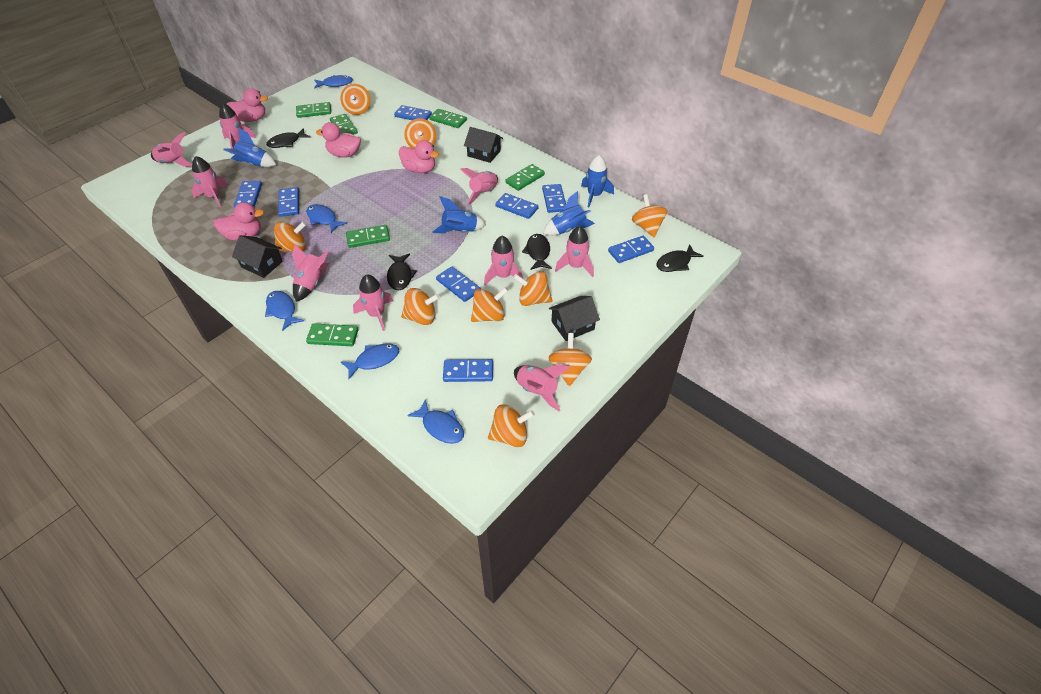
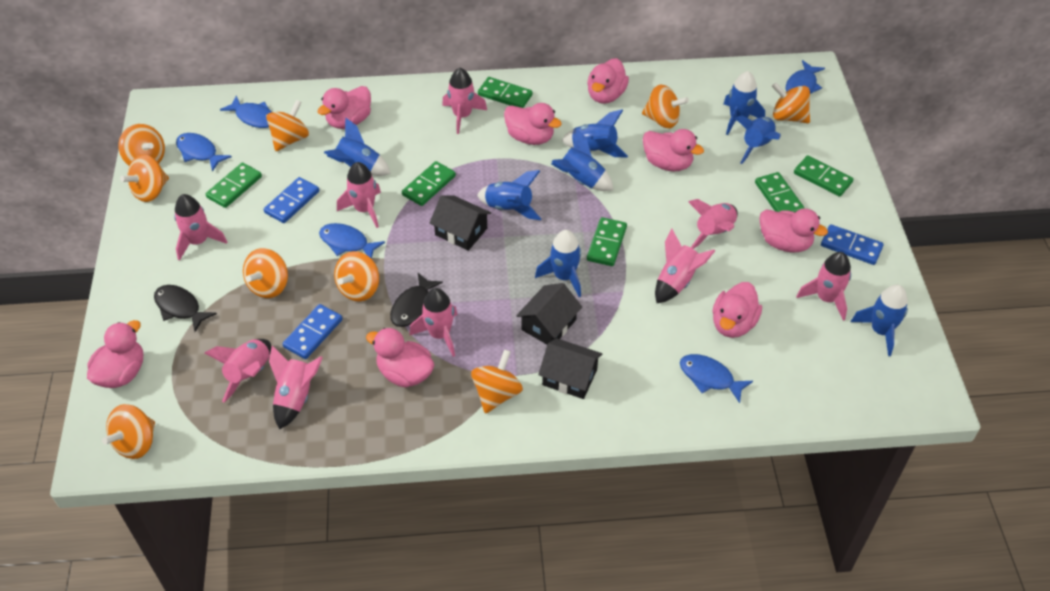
black fish: 4 -> 2
blue domino: 8 -> 3
blue rocket: 4 -> 8
pink duck: 4 -> 8

